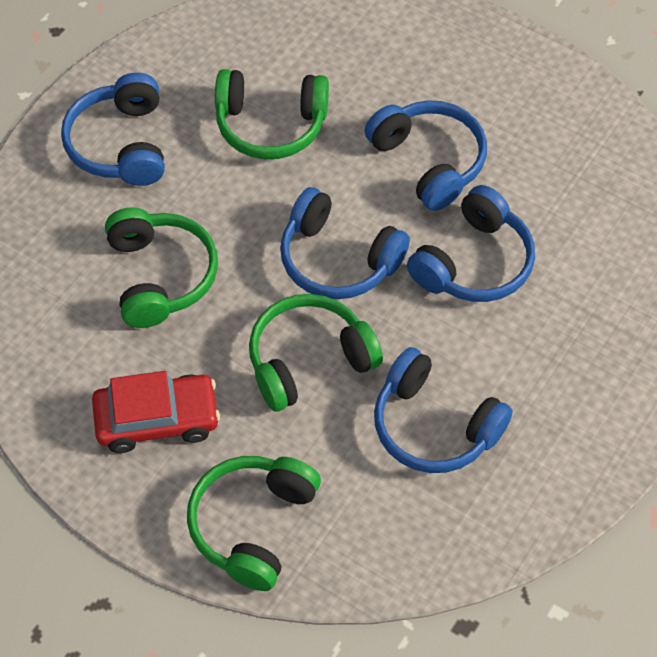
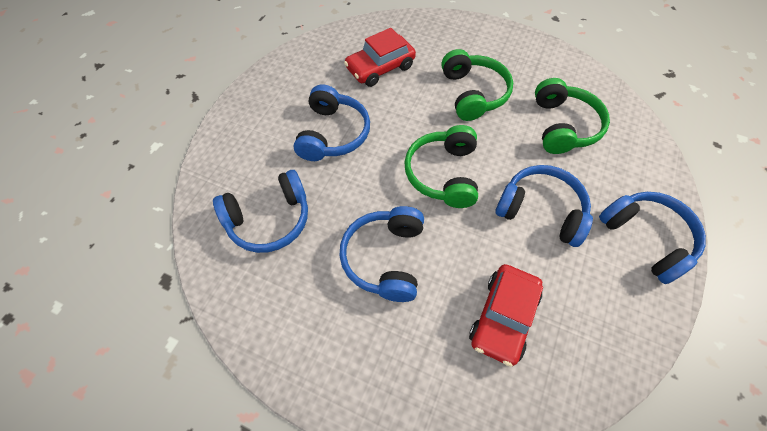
green headphones: 4 -> 3
red car: 1 -> 2

